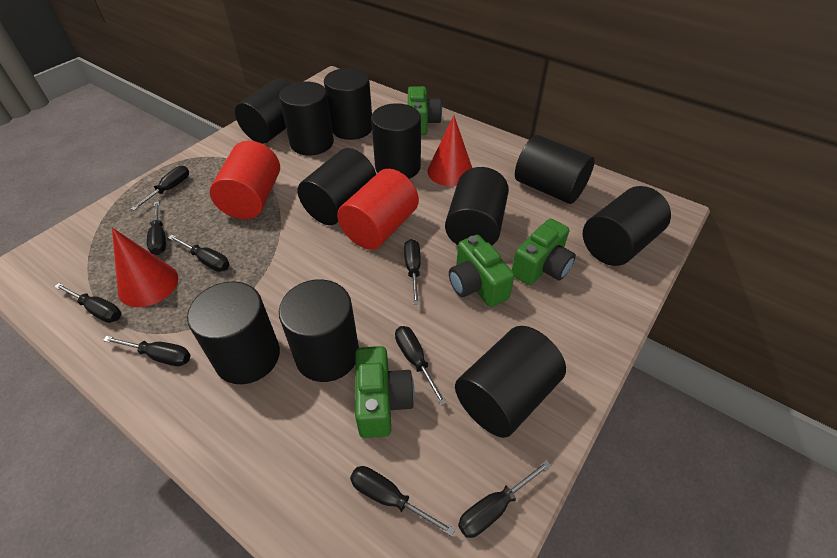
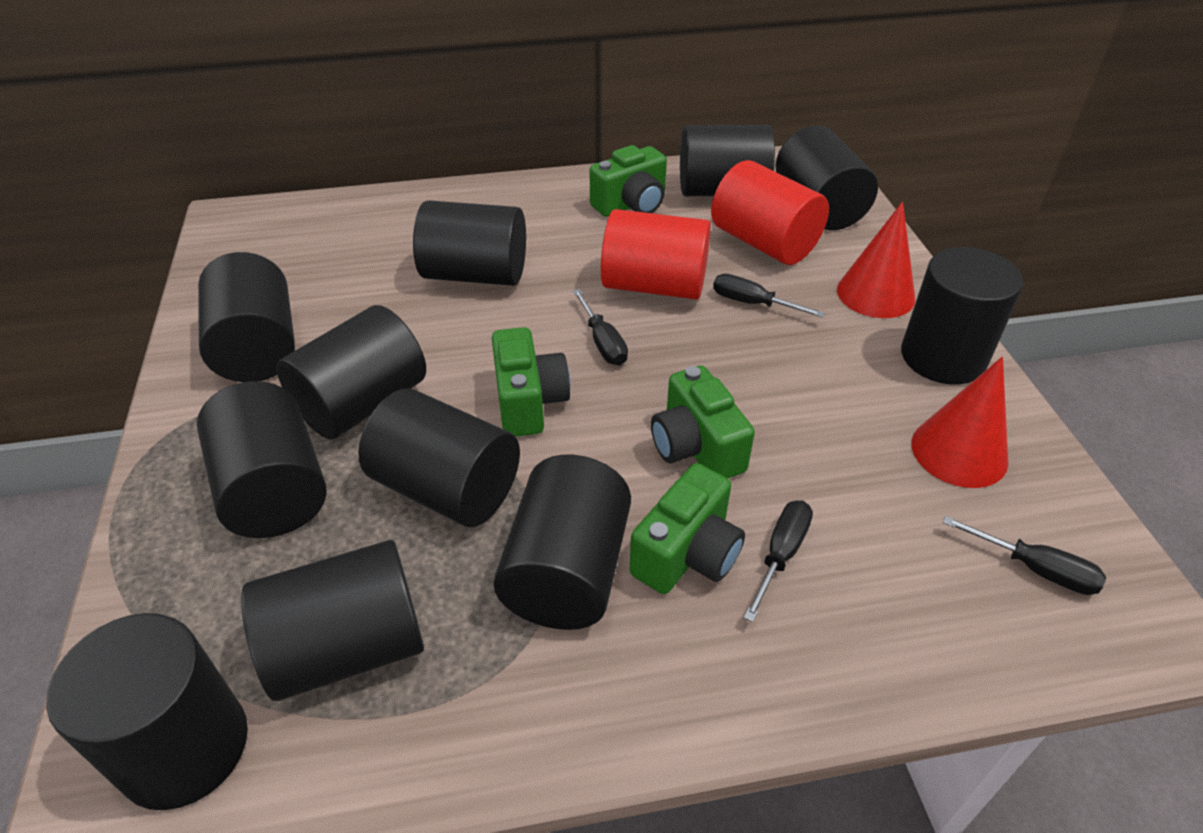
black screwdriver: 9 -> 4

